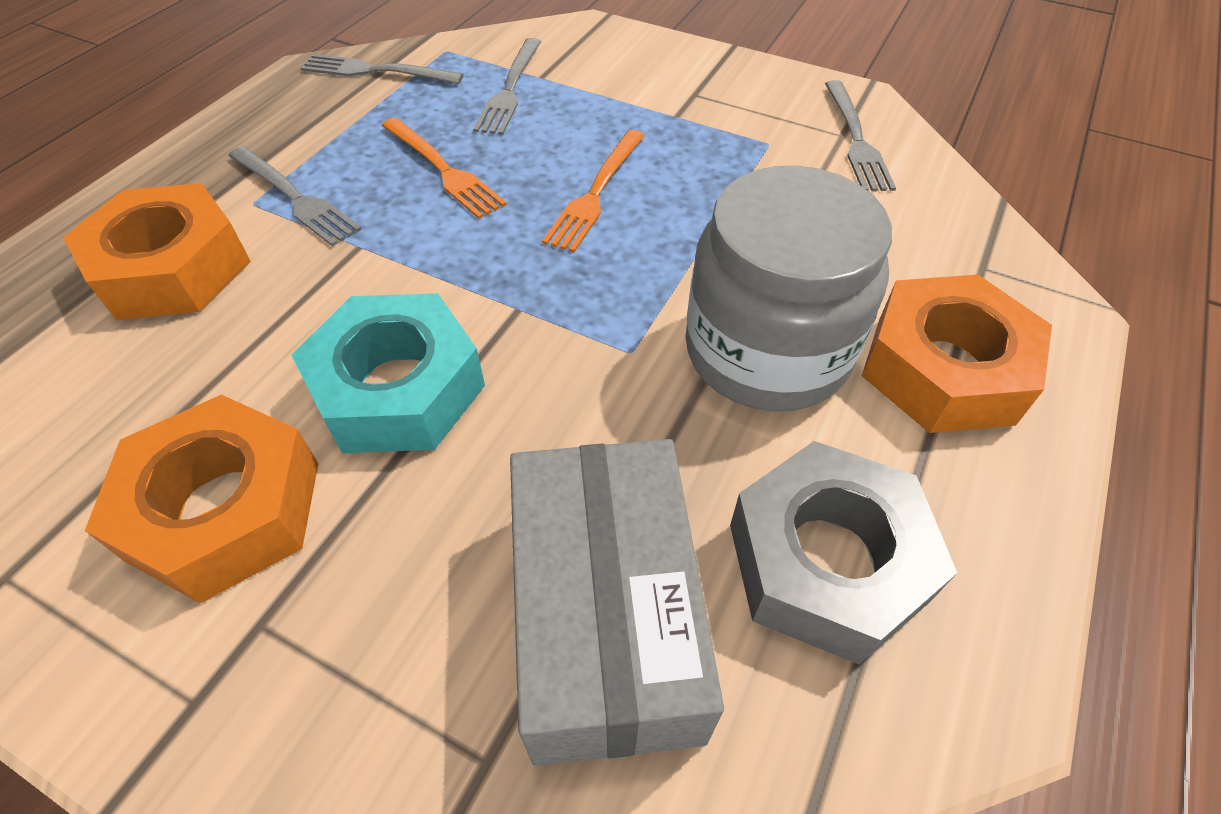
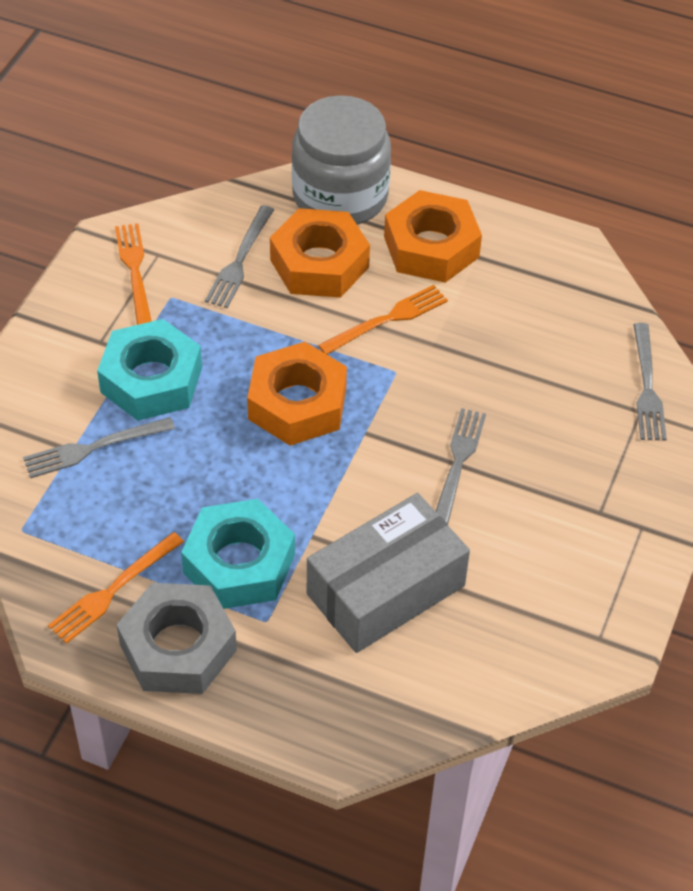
orange fork: 2 -> 3
turquoise nut: 1 -> 2

